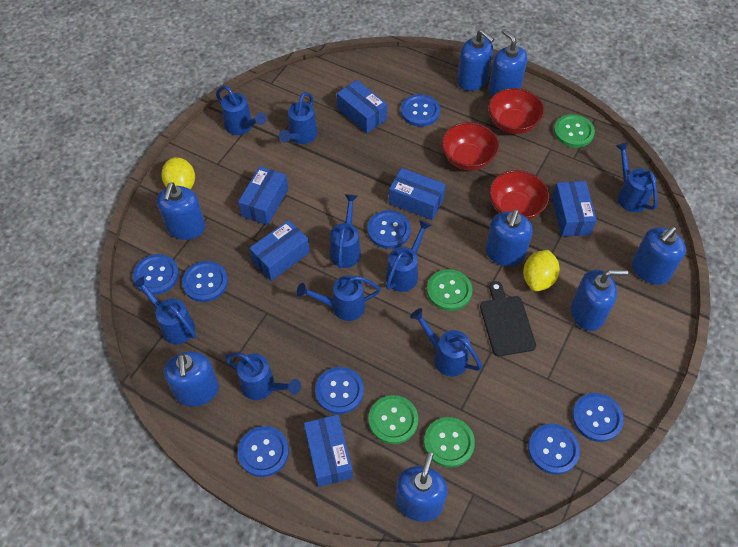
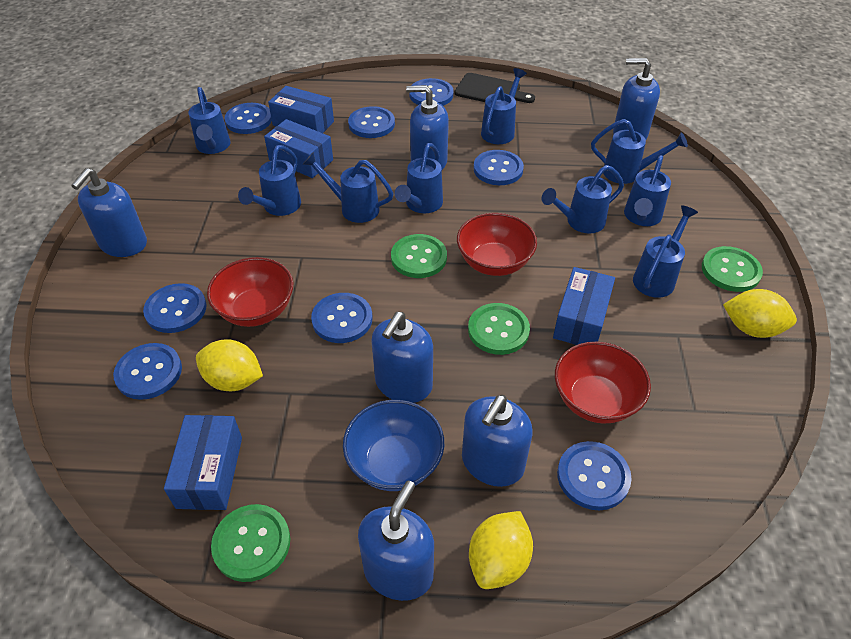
blue bowl: 0 -> 1
blue box: 6 -> 4
blue soap dispenser: 8 -> 6
yellow lemon: 2 -> 3

